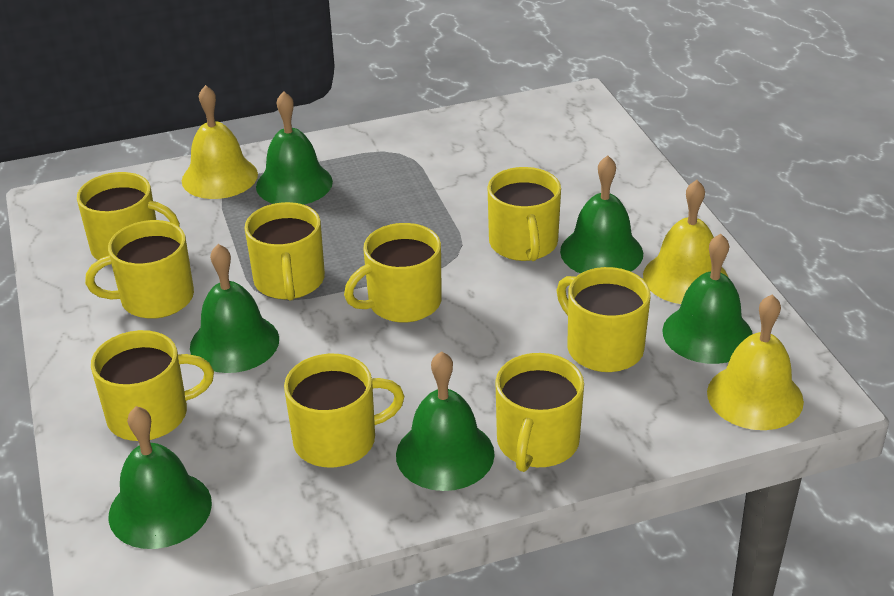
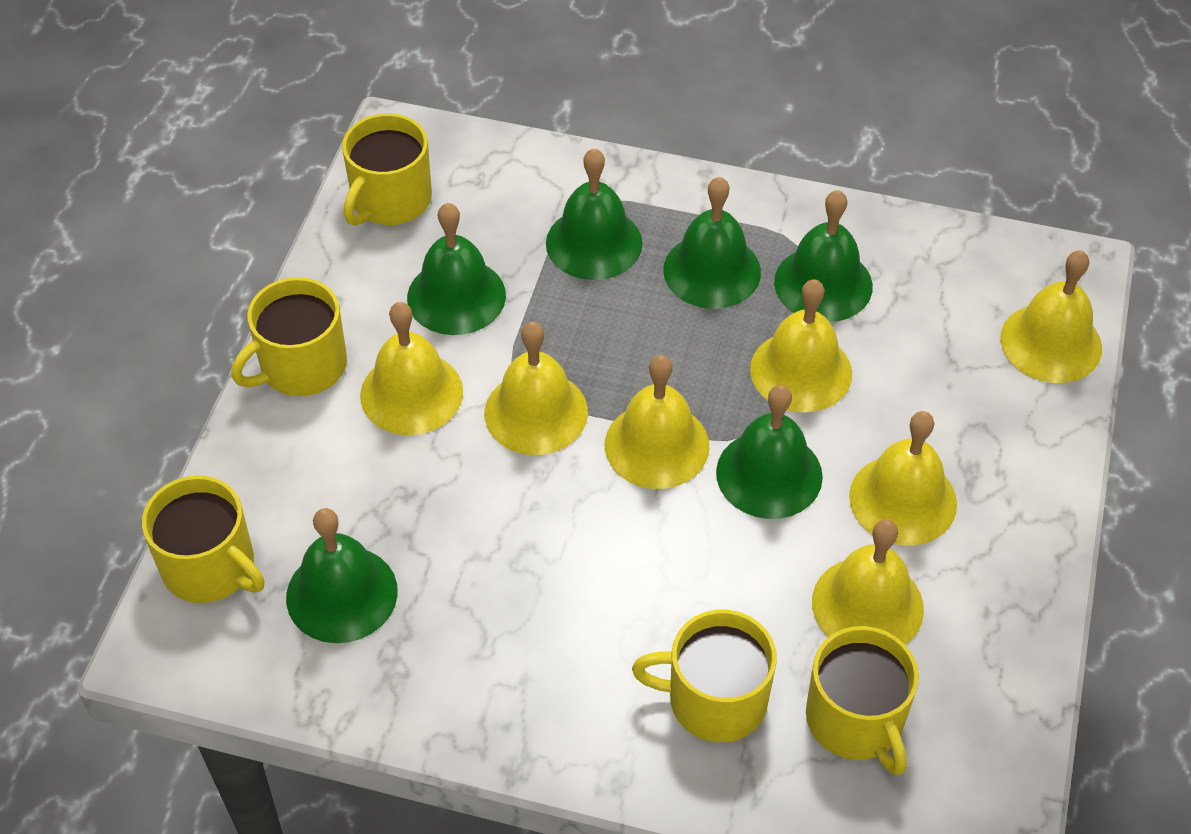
yellow bell: 3 -> 7
yellow mug: 9 -> 5

